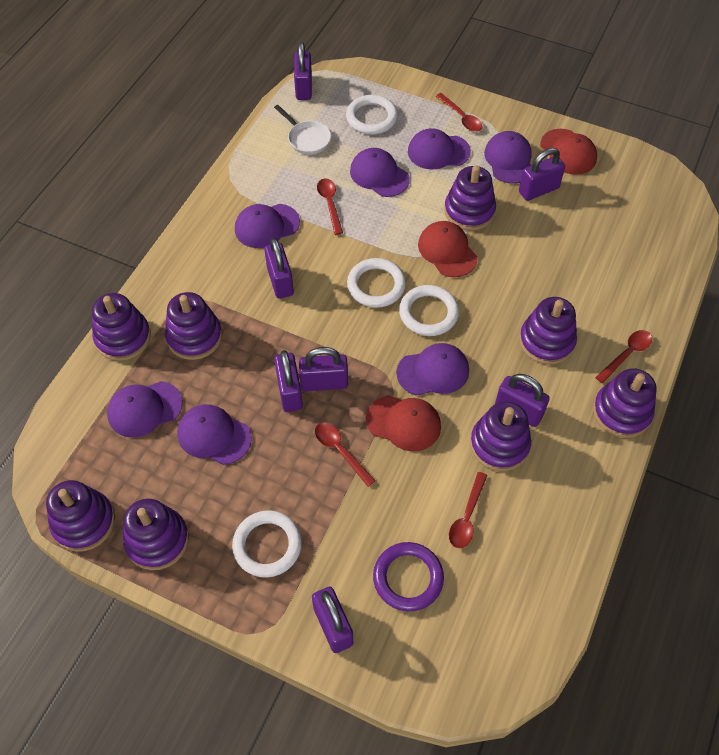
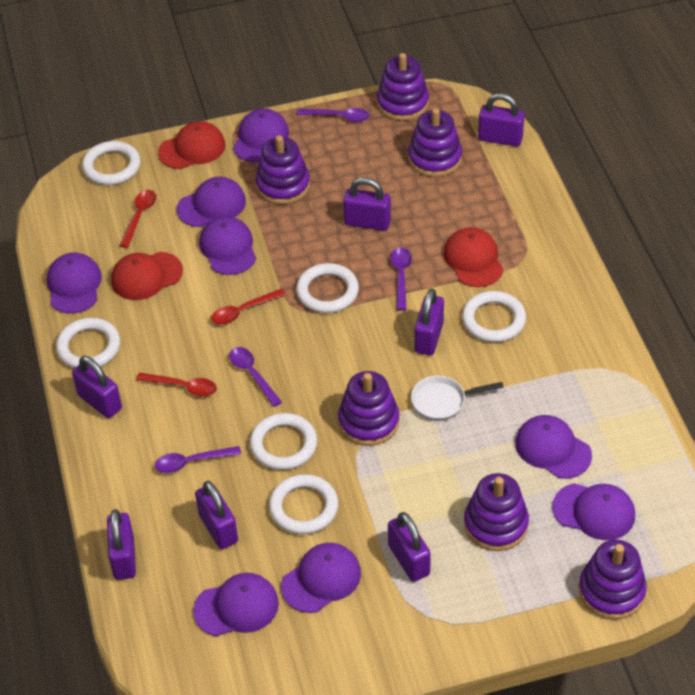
purple cap: 7 -> 8
purple ring: 1 -> 0
purple spoon: 0 -> 4
purple stacking toy: 8 -> 6
red spoon: 5 -> 3
white ring: 4 -> 6

